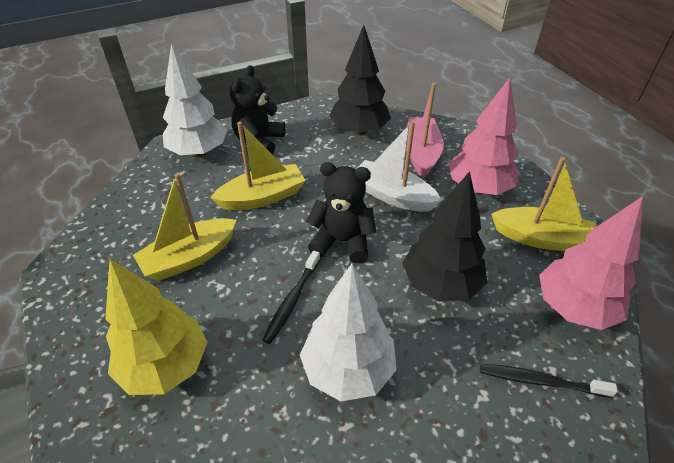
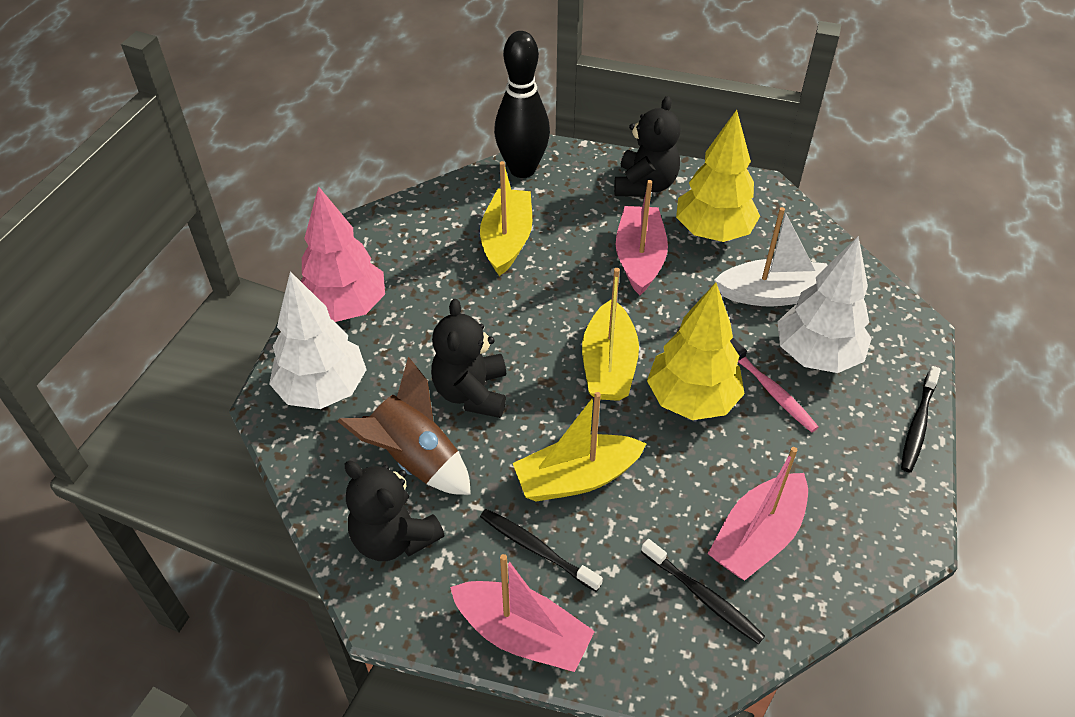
black bowling pin: 0 -> 1
black teddy bear: 2 -> 3
black toothbrush: 2 -> 3
black tree: 2 -> 0
brown rocket: 0 -> 1
pink boat: 1 -> 3
pink toothbrush: 0 -> 1
pink tree: 2 -> 1
yellow tree: 1 -> 2

